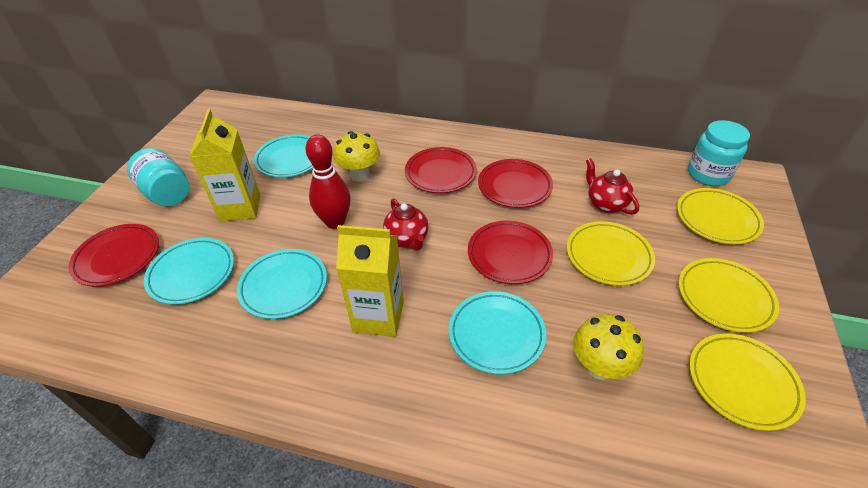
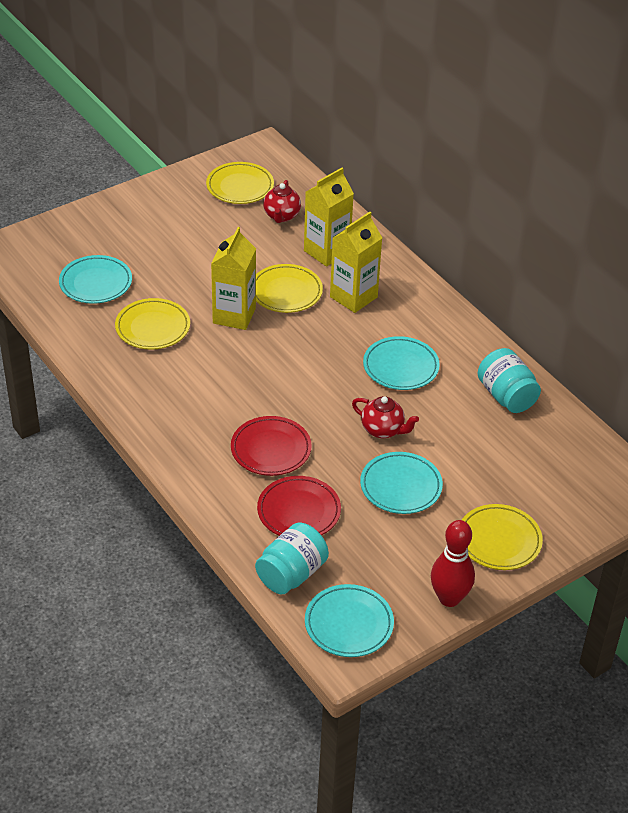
red plate: 4 -> 2
yellow carton: 2 -> 3
yellow mushroom: 2 -> 0

